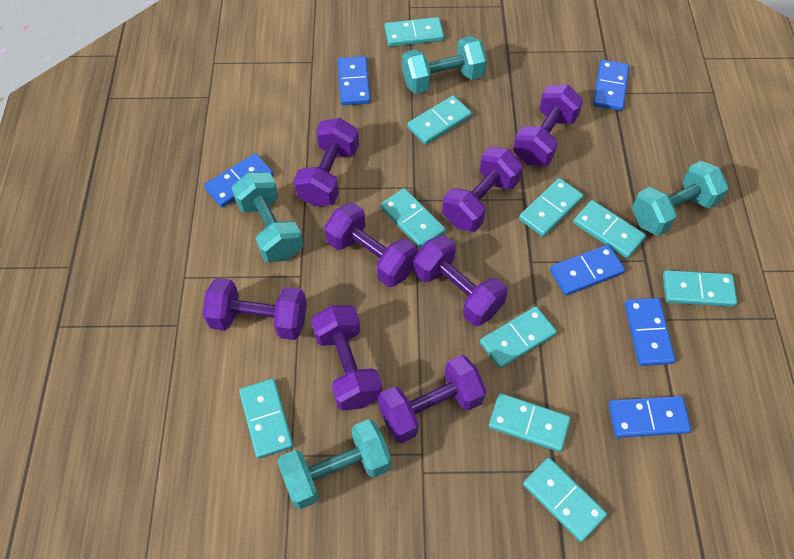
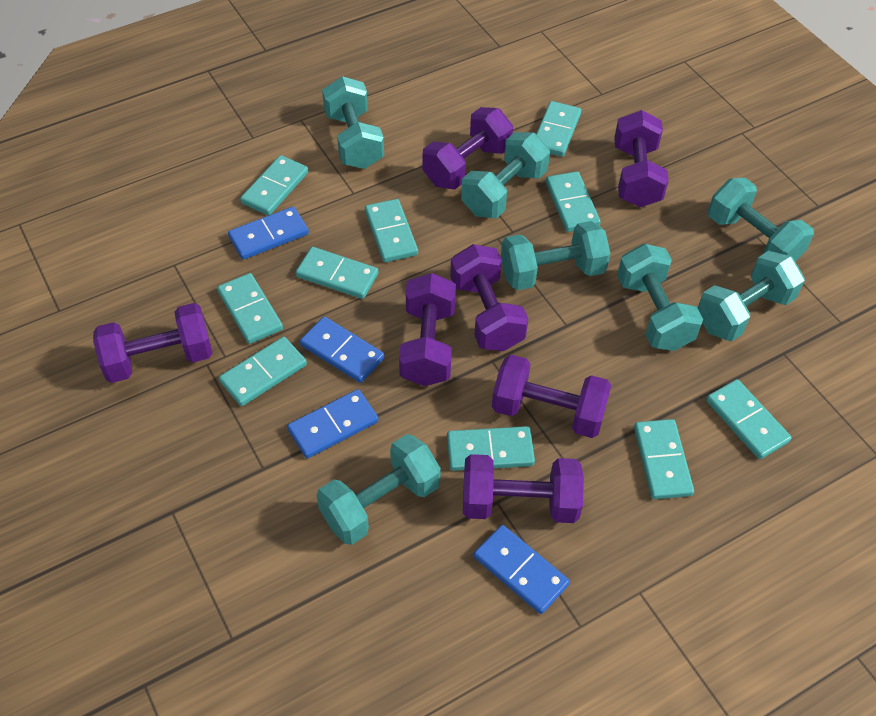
blue domino: 6 -> 4
purple dumbbell: 8 -> 7
turquoise dumbbell: 4 -> 7

